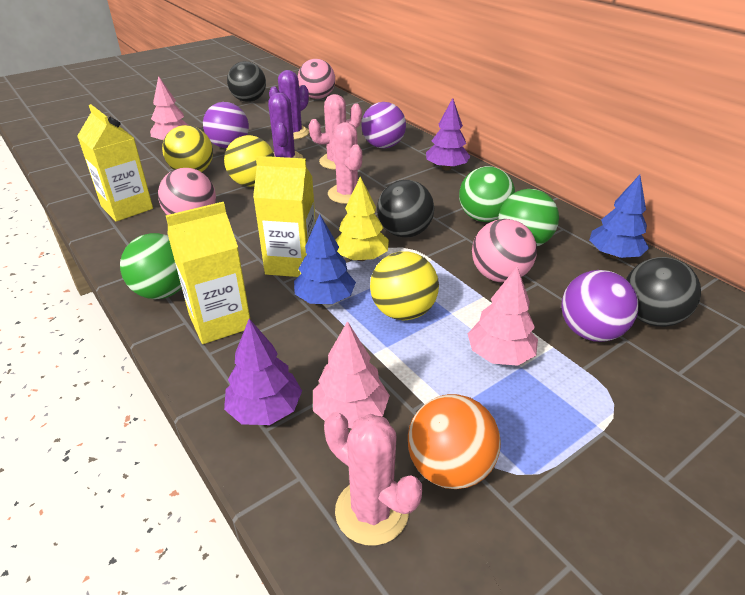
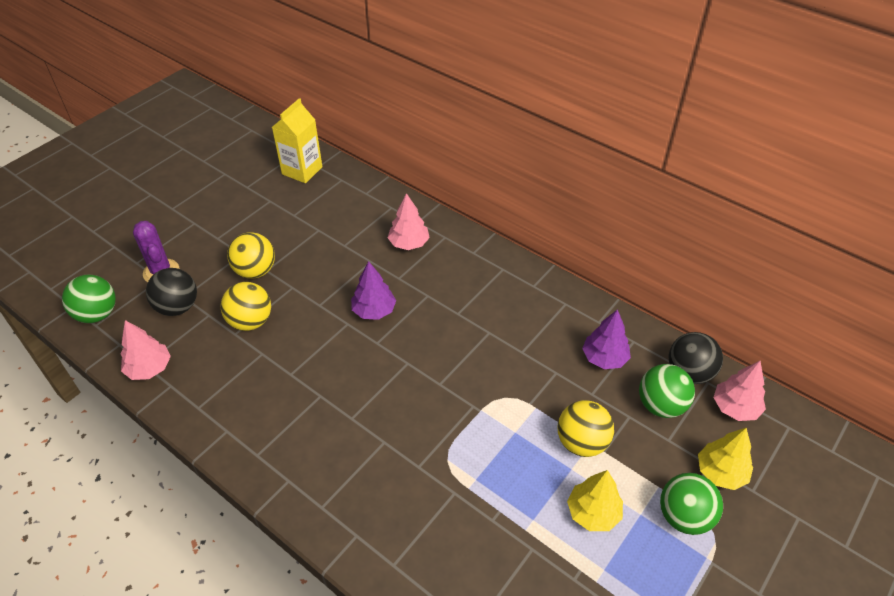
black ball: 3 -> 2
blue tree: 2 -> 0
orange ball: 1 -> 0
pink ball: 3 -> 0
pink cactus: 3 -> 0
purple ball: 3 -> 0
purple cactus: 2 -> 1
yellow carton: 3 -> 1
yellow tree: 1 -> 2

